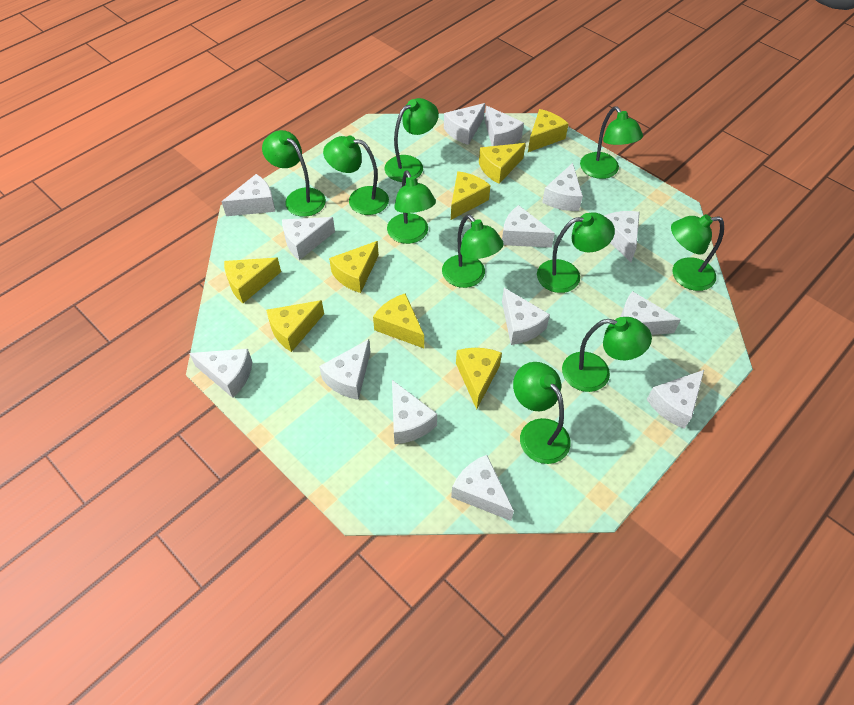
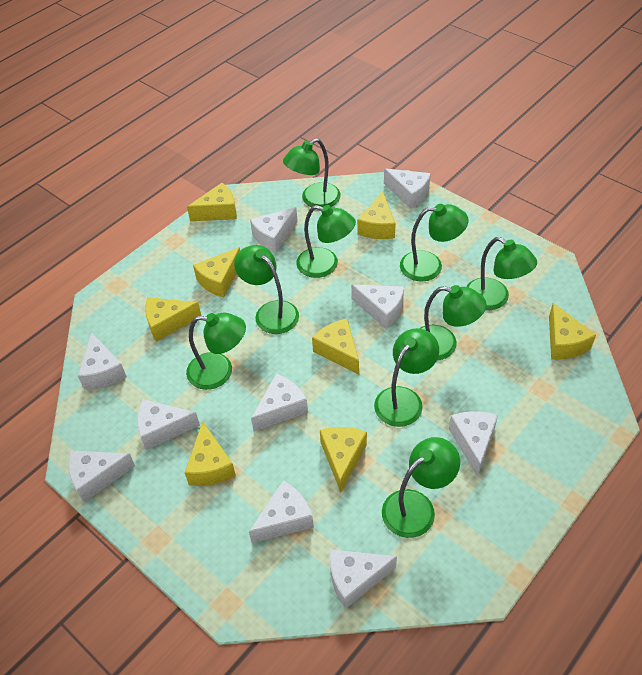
green lamp: 10 -> 9
white cheese: 14 -> 10

